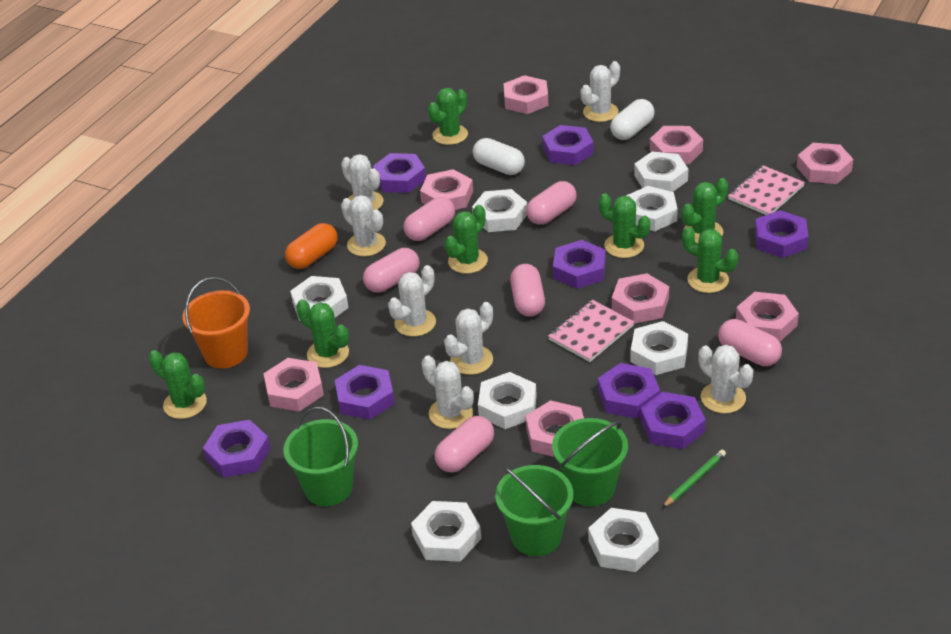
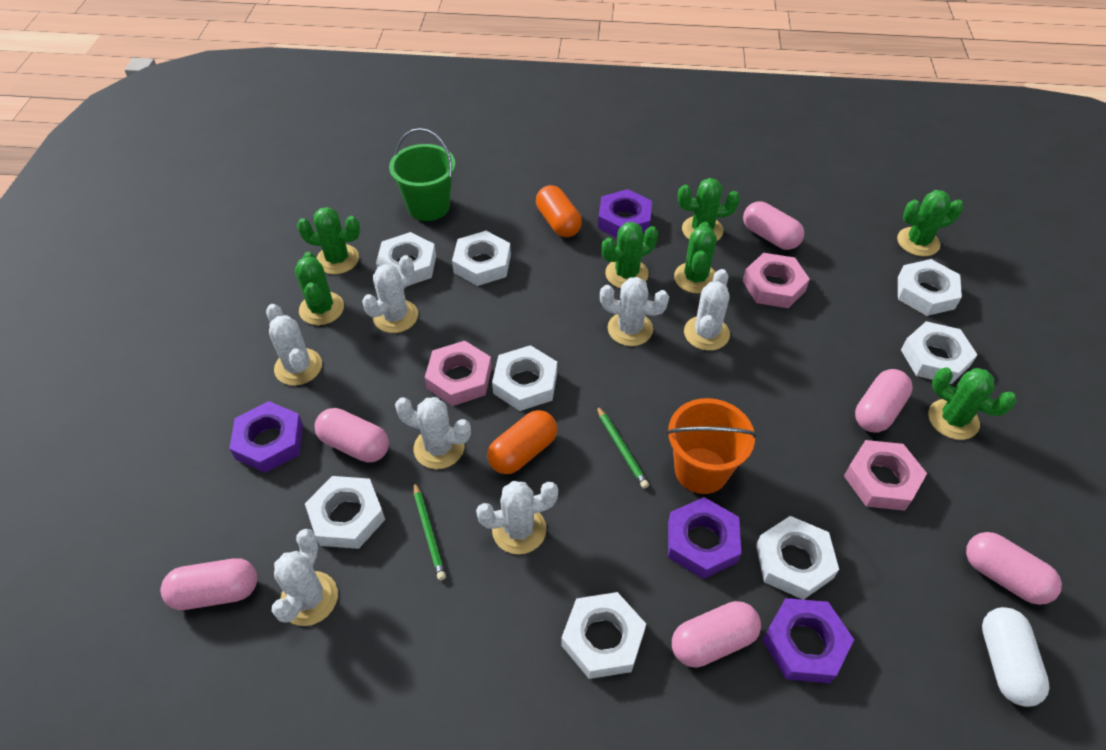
green bucket: 3 -> 1
green pencil: 1 -> 2
orange capsule: 1 -> 2
pink notebook: 2 -> 0
pink nut: 8 -> 3
purple nut: 8 -> 4
white capsule: 2 -> 1

